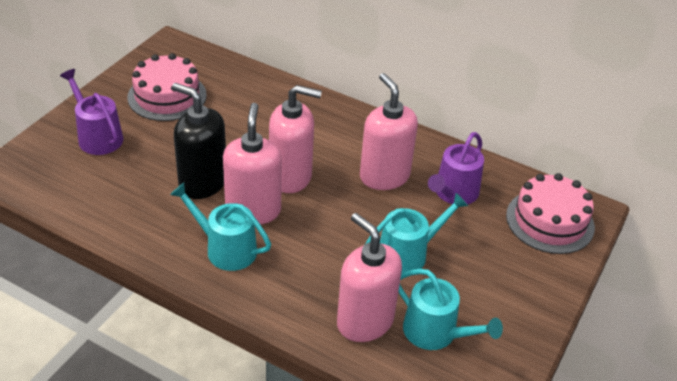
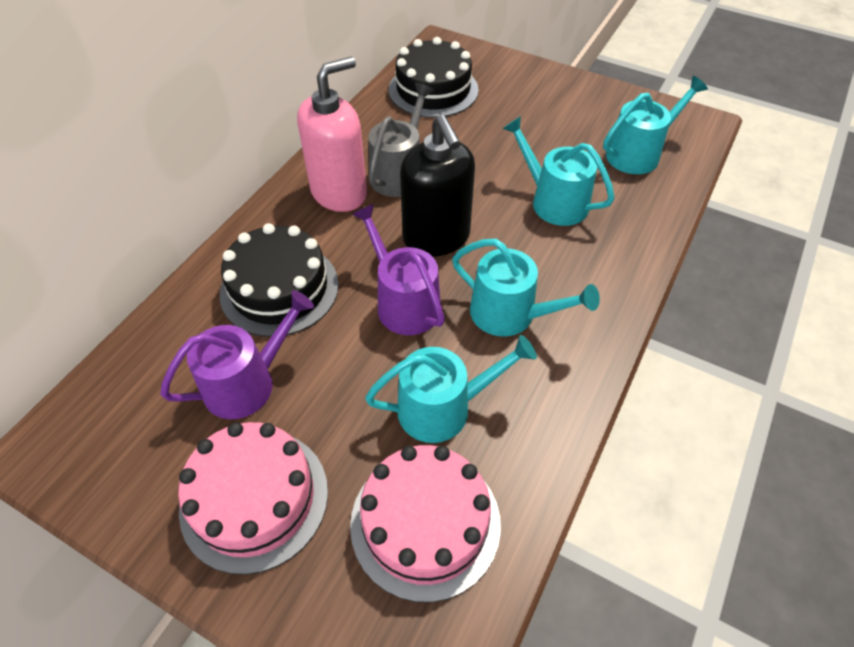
black cake: 0 -> 2
grey watering can: 0 -> 1
pink soap dispenser: 4 -> 1
turquoise watering can: 3 -> 4

